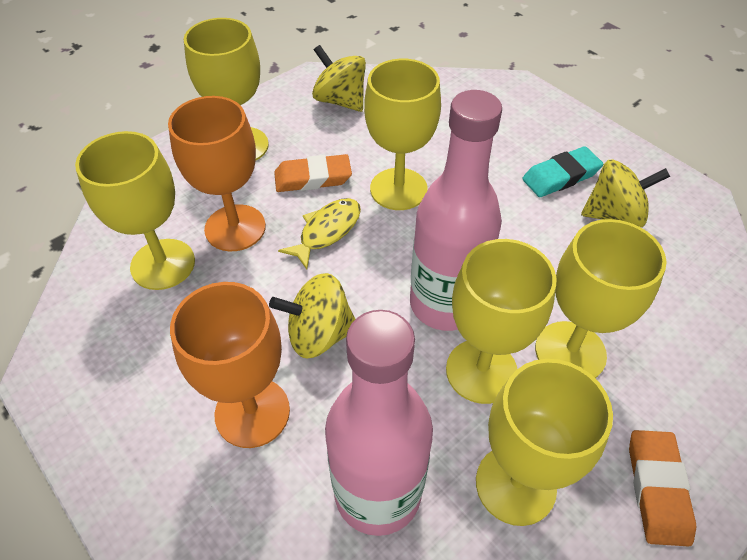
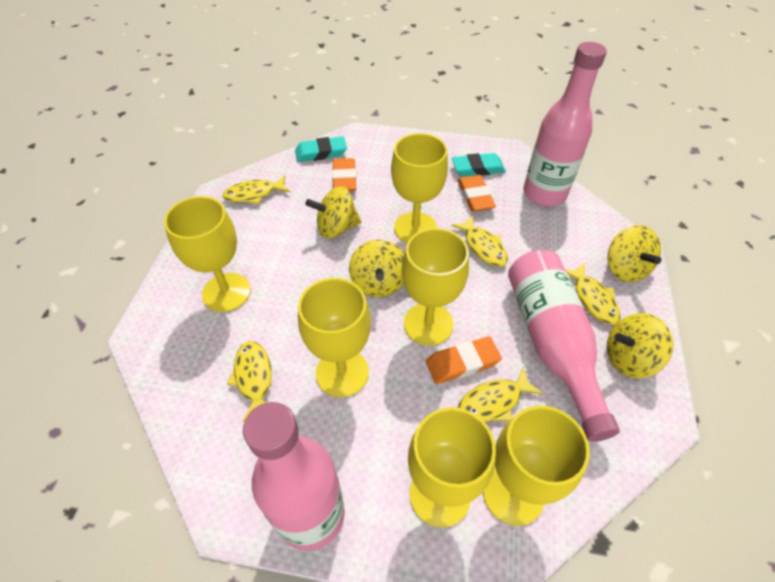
orange eraser: 2 -> 3
orange goblet: 2 -> 0
pink bottle: 2 -> 3
turquoise eraser: 1 -> 2
yellow fish: 1 -> 5
yellow spinning top: 3 -> 4

